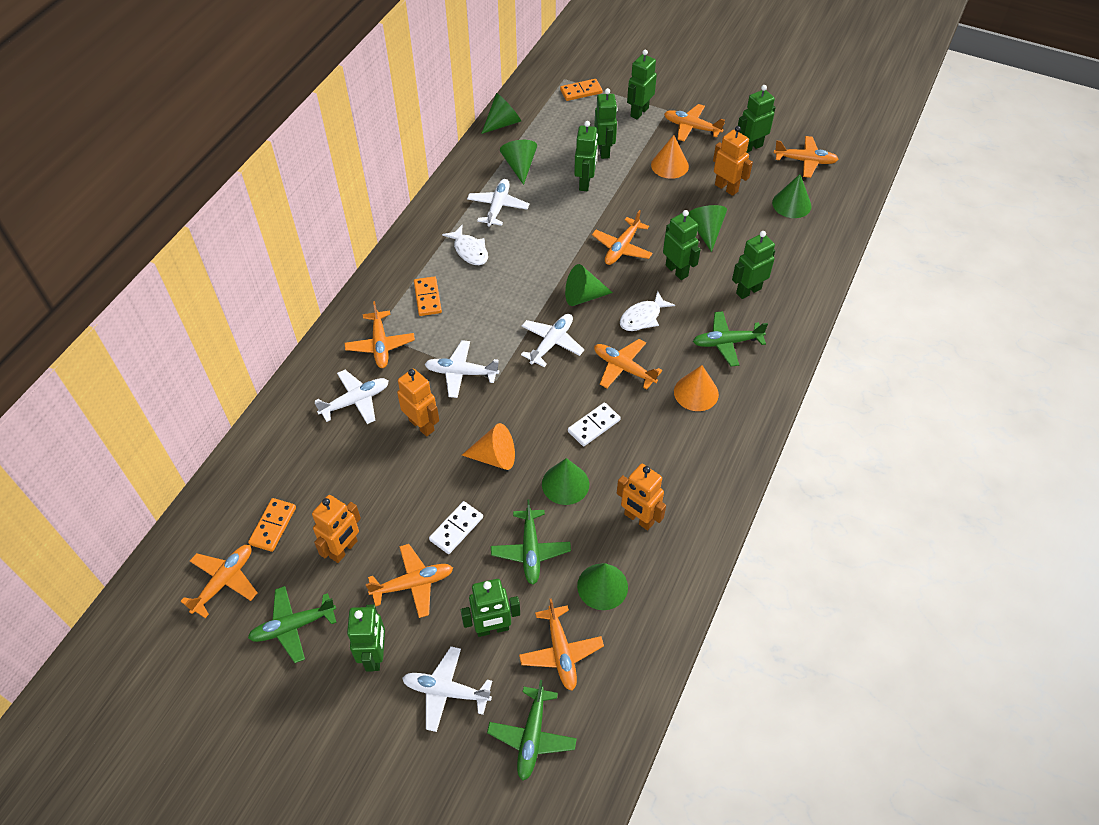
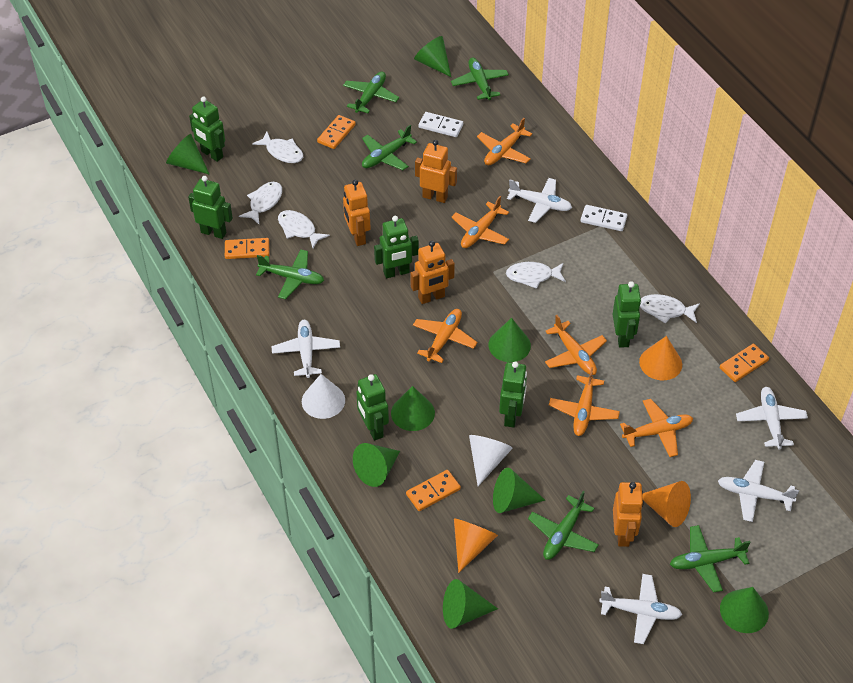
green cone: 7 -> 8
green plane: 4 -> 6
green robot: 8 -> 6
orange domino: 3 -> 4
orange plane: 8 -> 6
white cone: 0 -> 2
white fish: 2 -> 5

